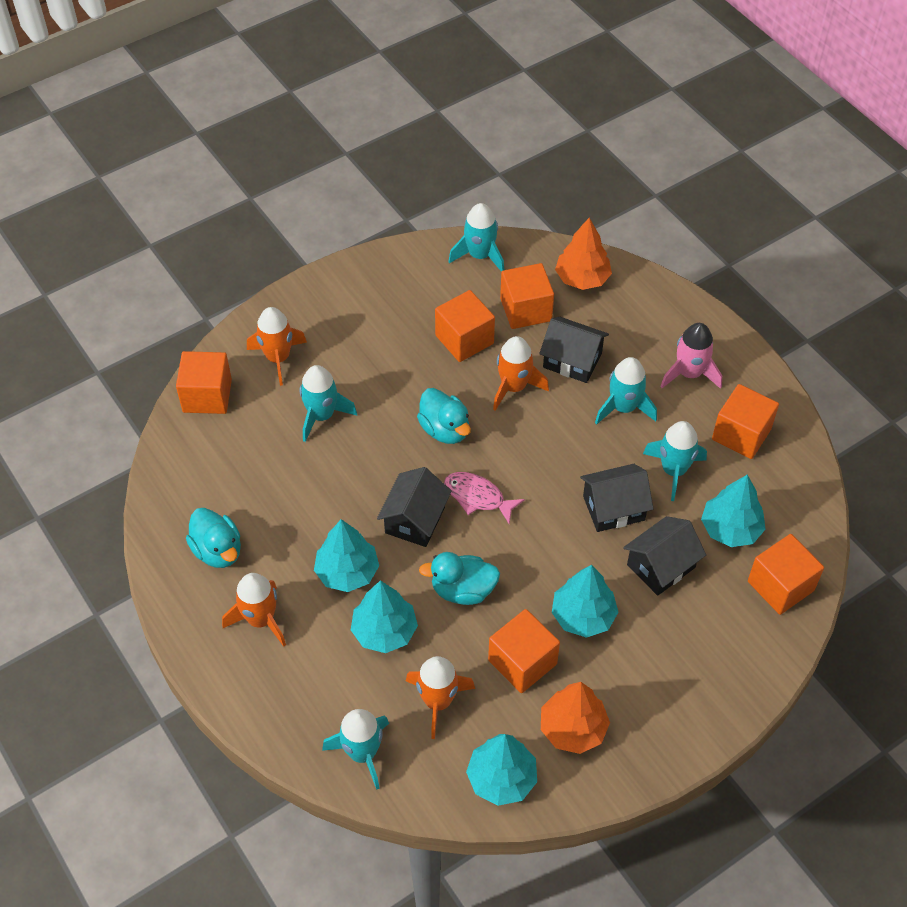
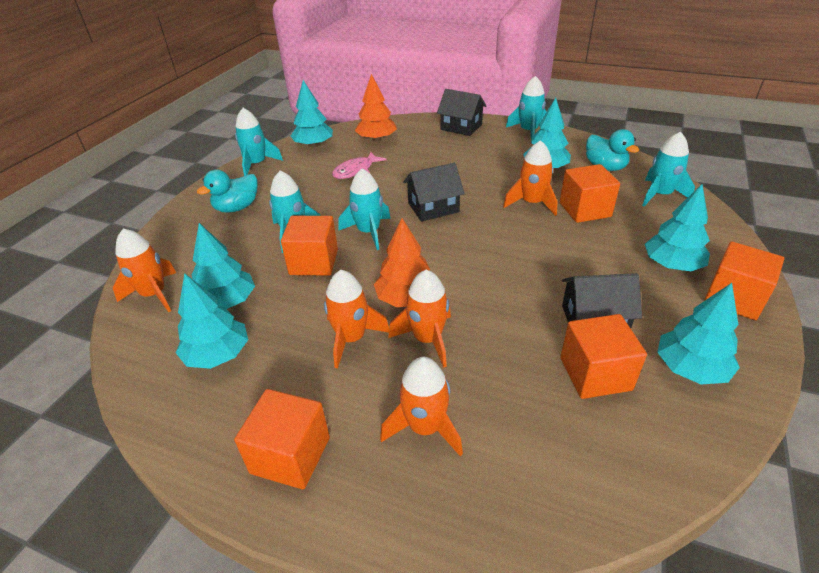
black house: 4 -> 3
orange cube: 6 -> 5
orange rocket: 4 -> 5
pink rocket: 1 -> 0
turquoise duck: 3 -> 2
turquoise tree: 5 -> 6

